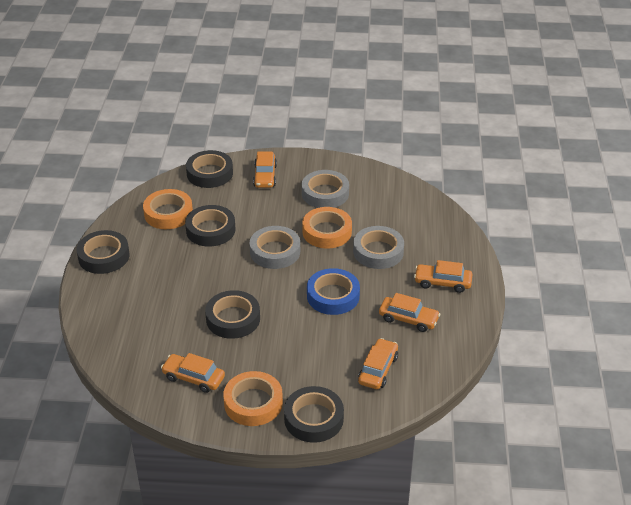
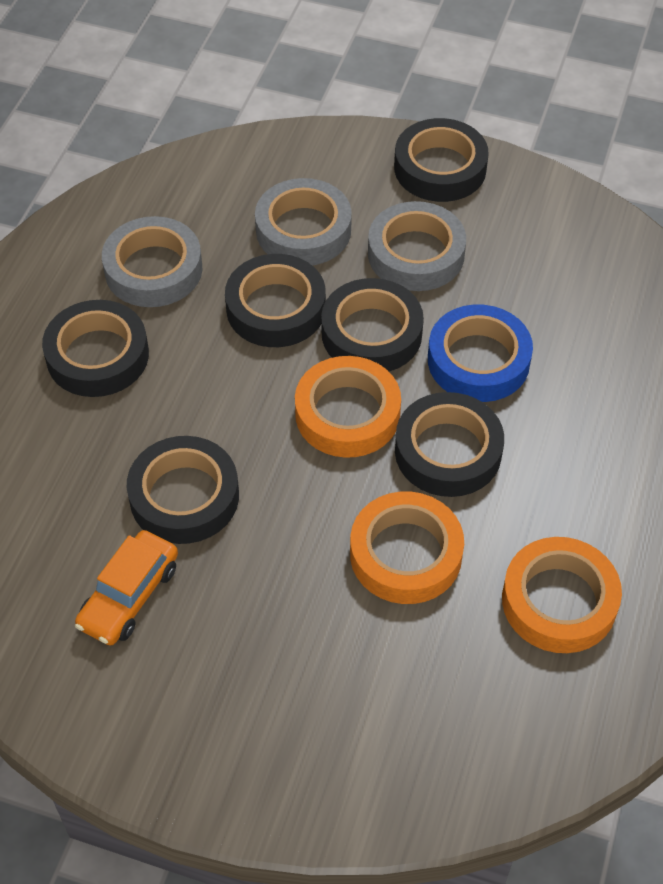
black tape: 5 -> 6
orange car: 5 -> 1

